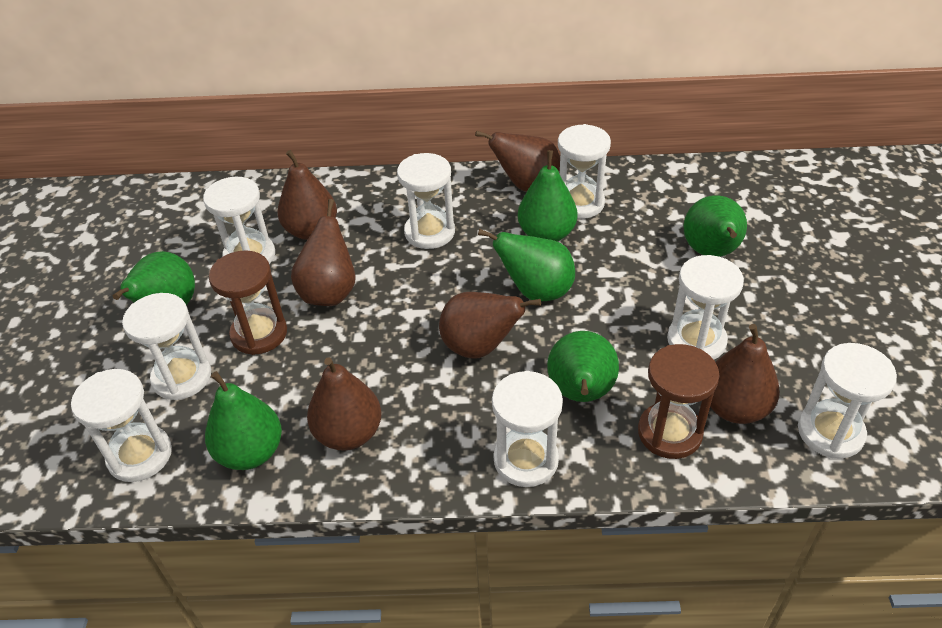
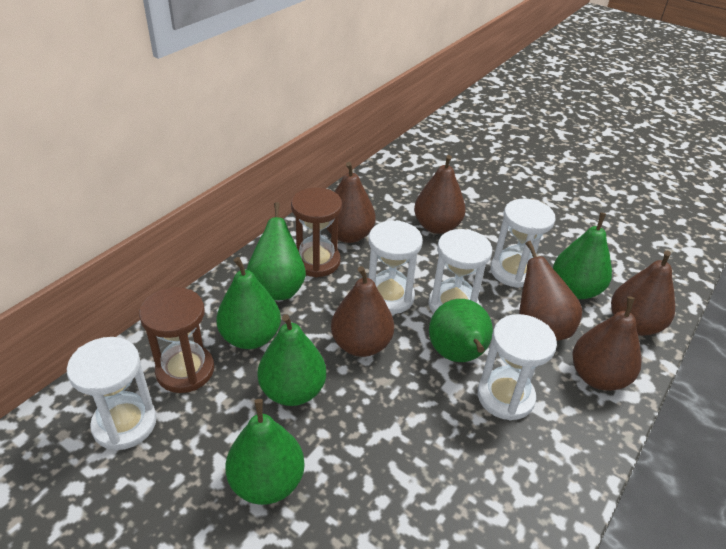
white hourglass: 8 -> 5

